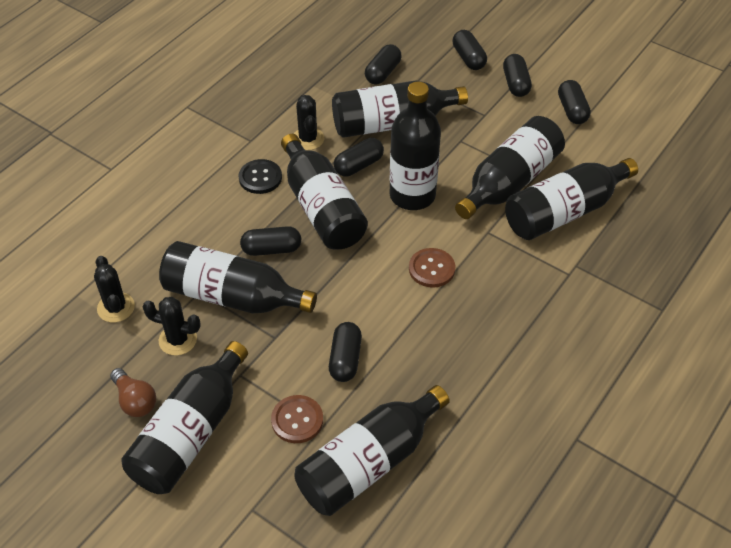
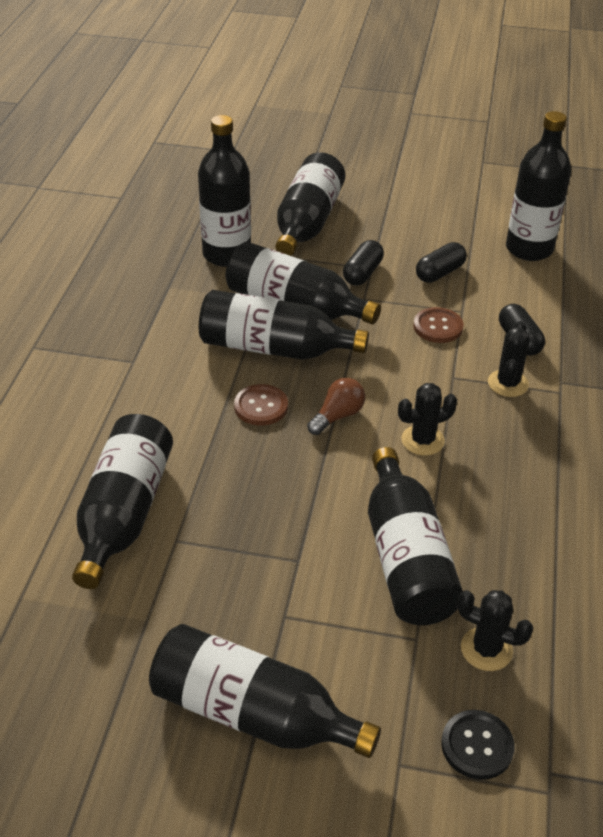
black capsule: 7 -> 3

